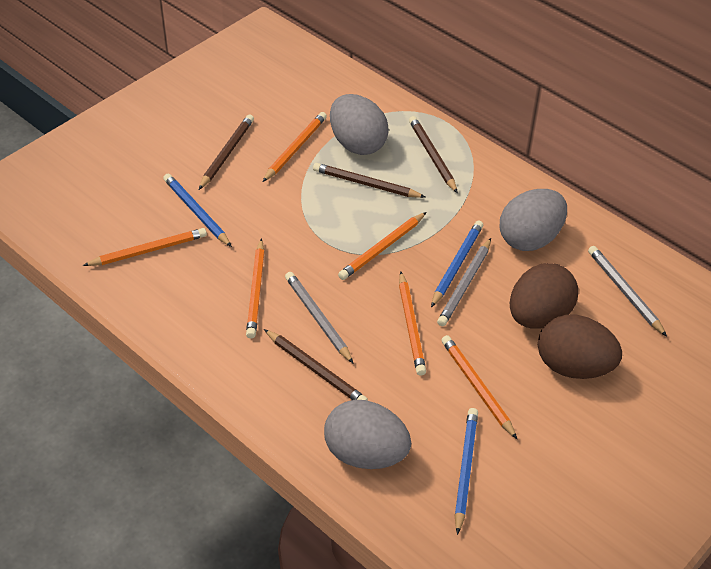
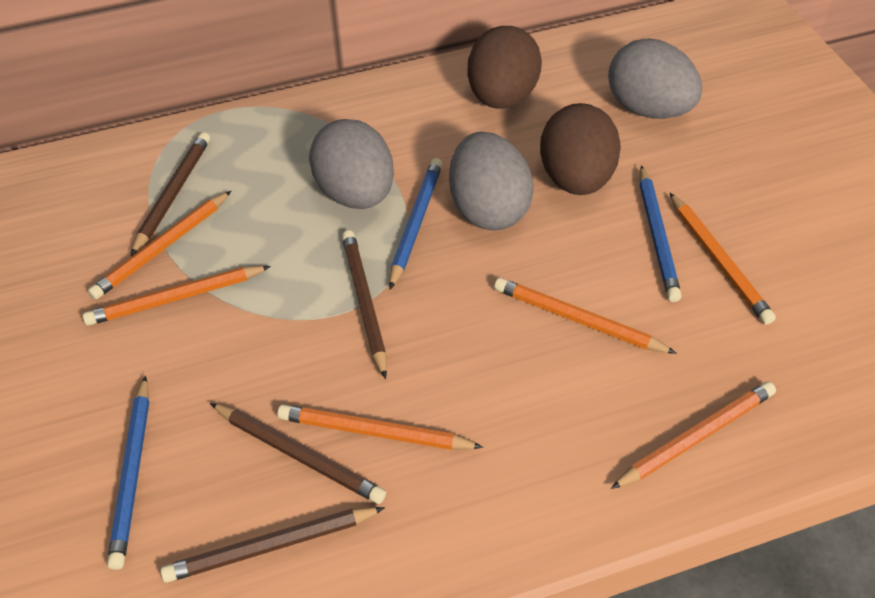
grey pencil: 3 -> 0

